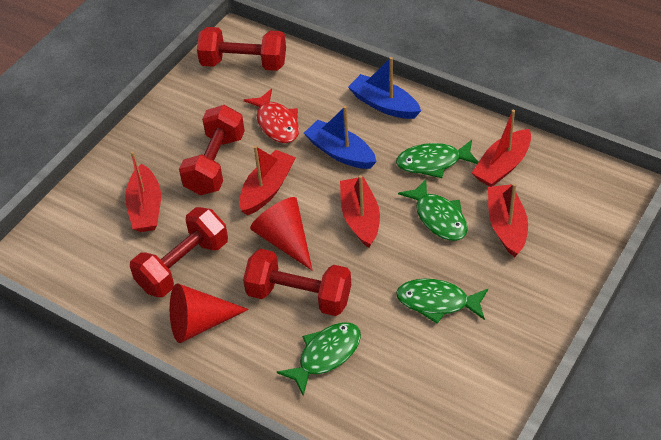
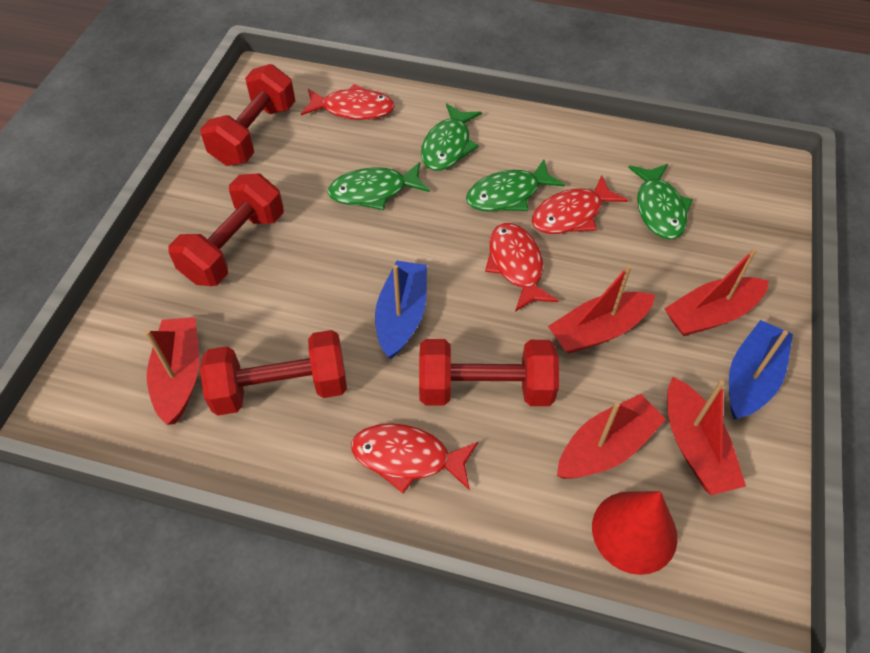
red cone: 2 -> 1
red fish: 1 -> 4

